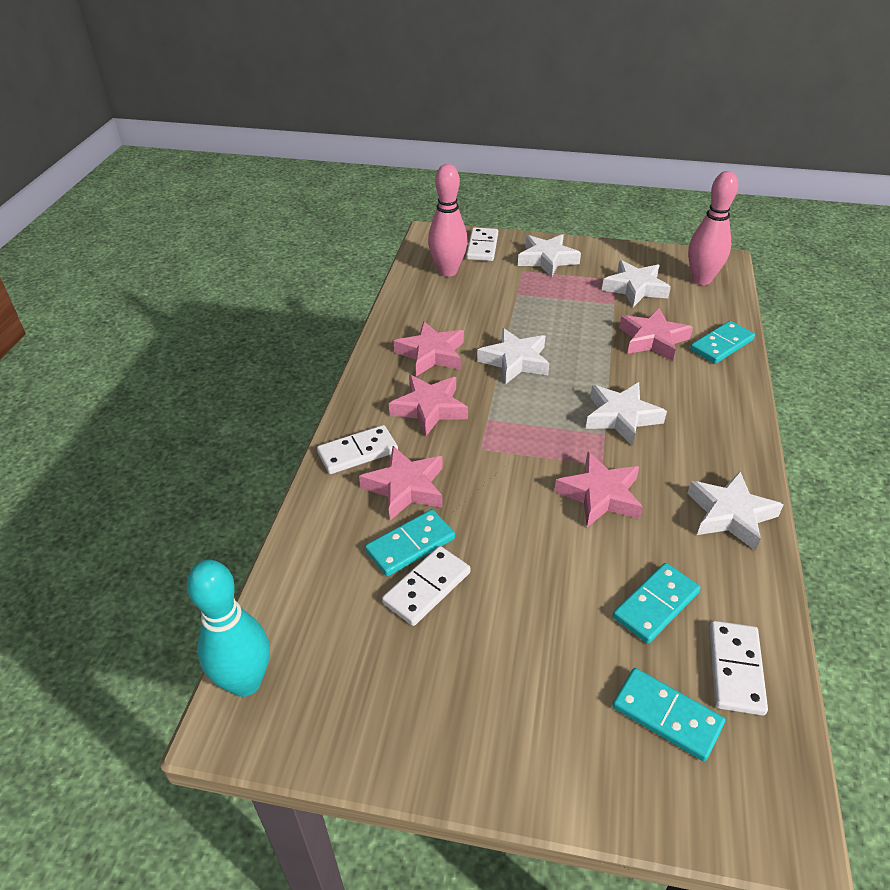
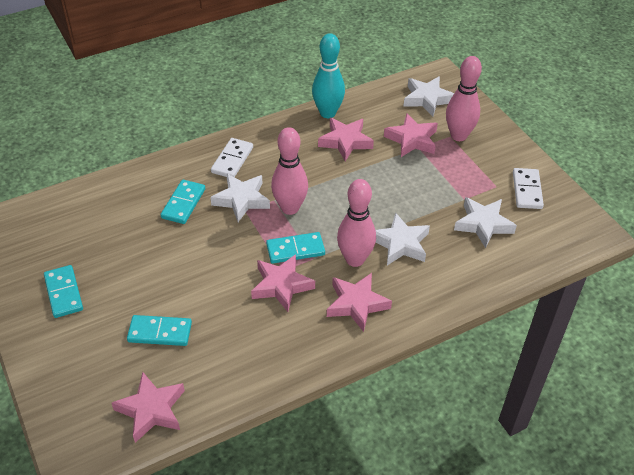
pink bowling pin: 2 -> 3
white domino: 4 -> 2
white star: 5 -> 4

